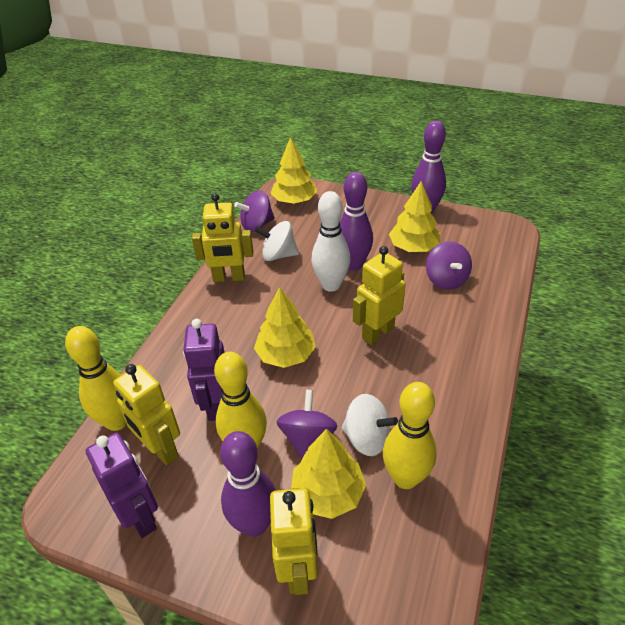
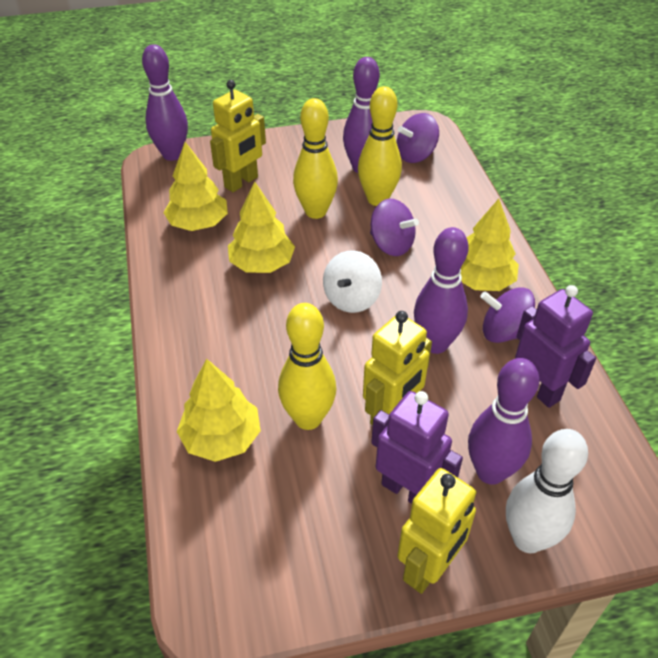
purple bowling pin: 3 -> 4
white spinning top: 2 -> 1
yellow robot: 4 -> 3

